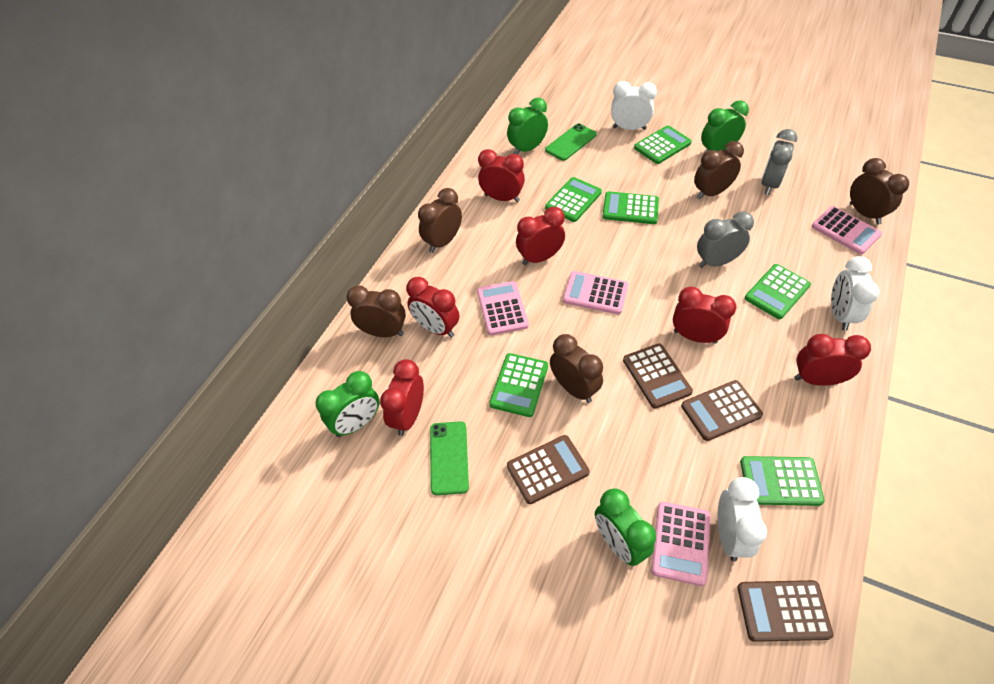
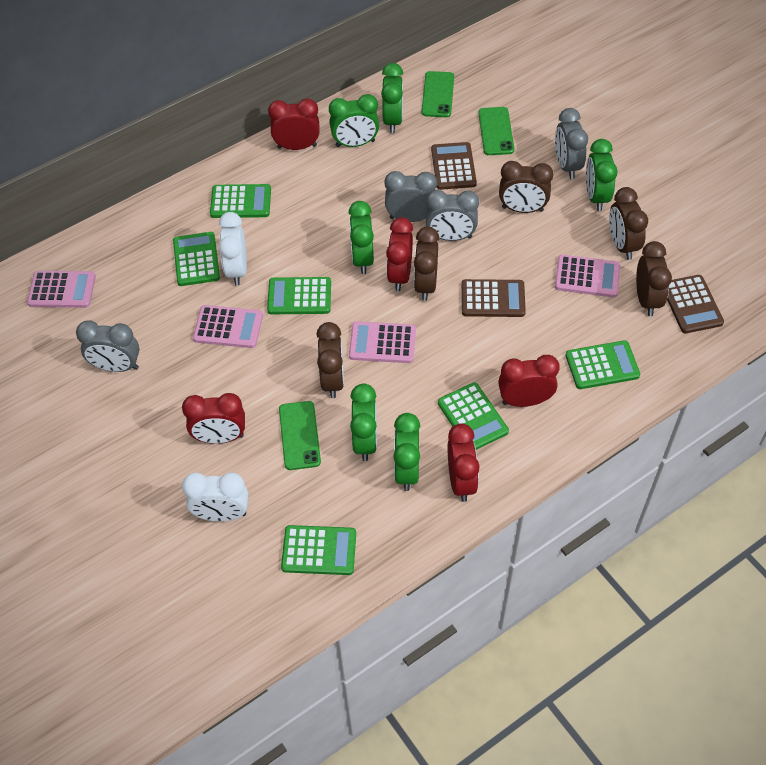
brown calculator: 4 -> 3
green clock: 4 -> 6
green phone: 2 -> 3
grey clock: 2 -> 4
red clock: 6 -> 5
white clock: 3 -> 2

